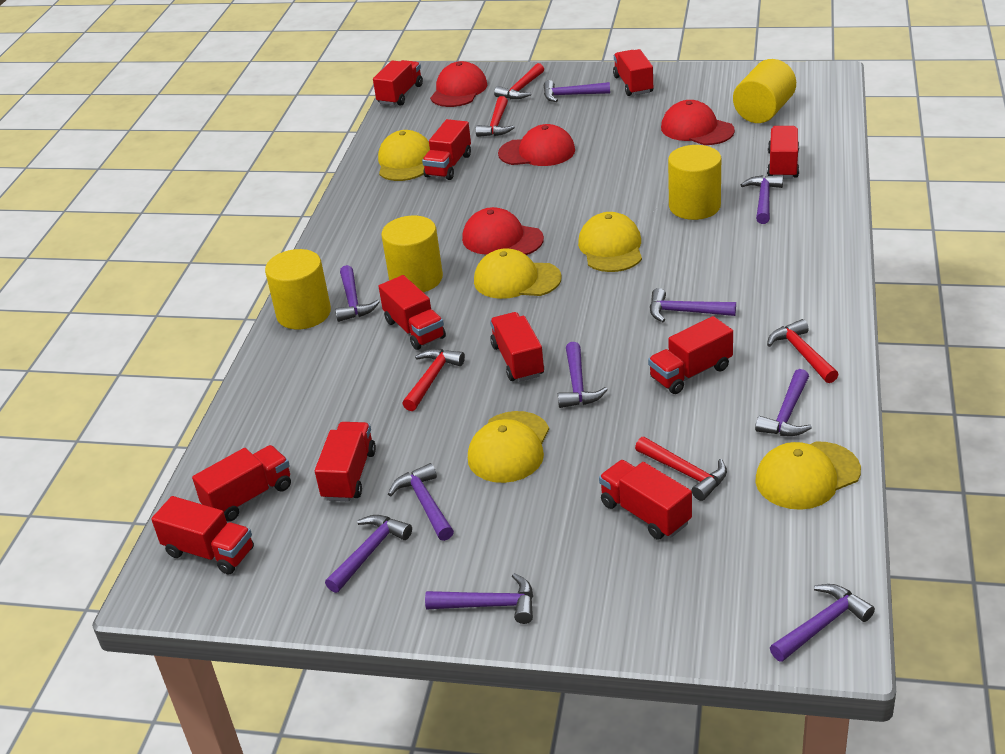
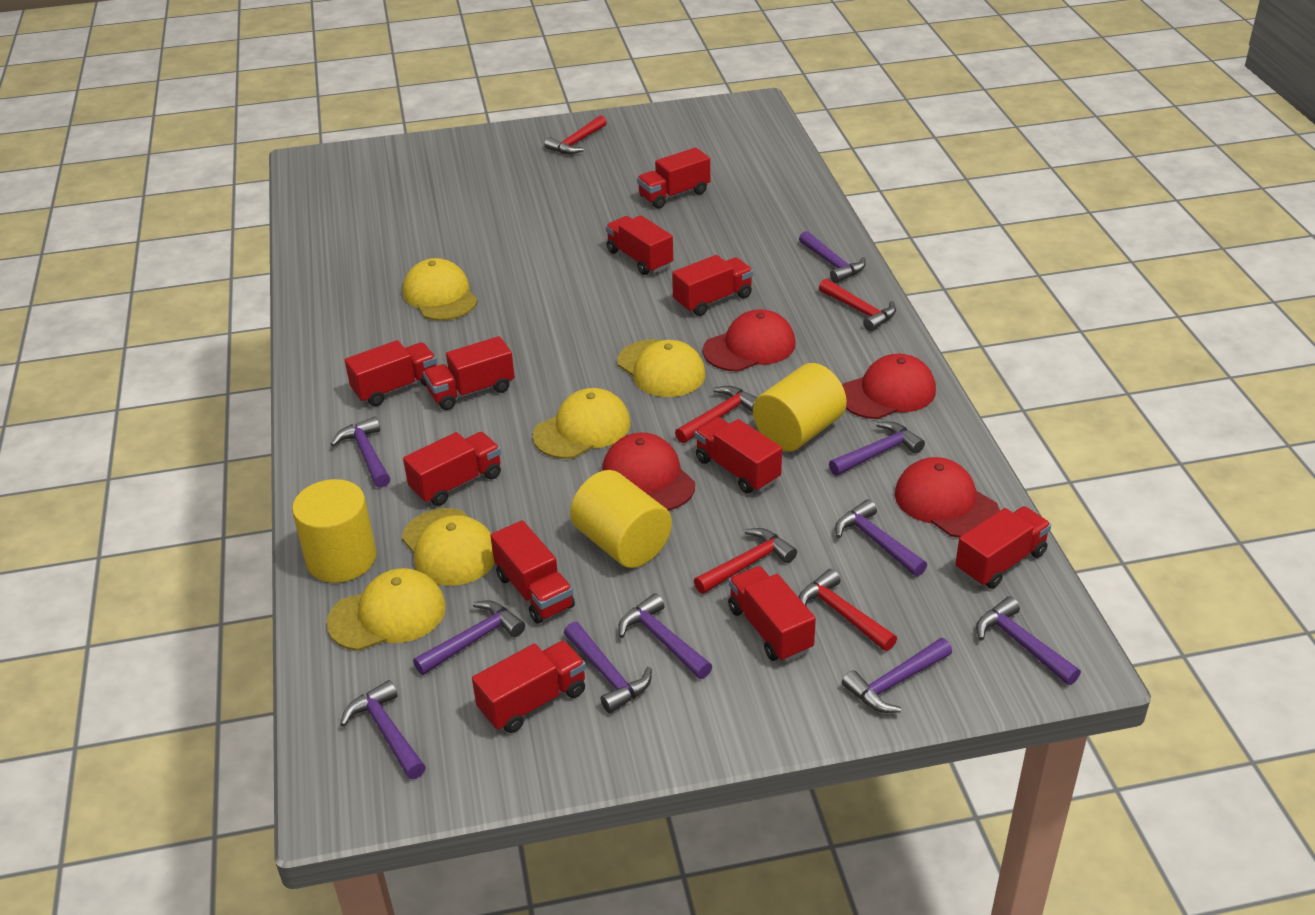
yellow cylinder: 4 -> 3

